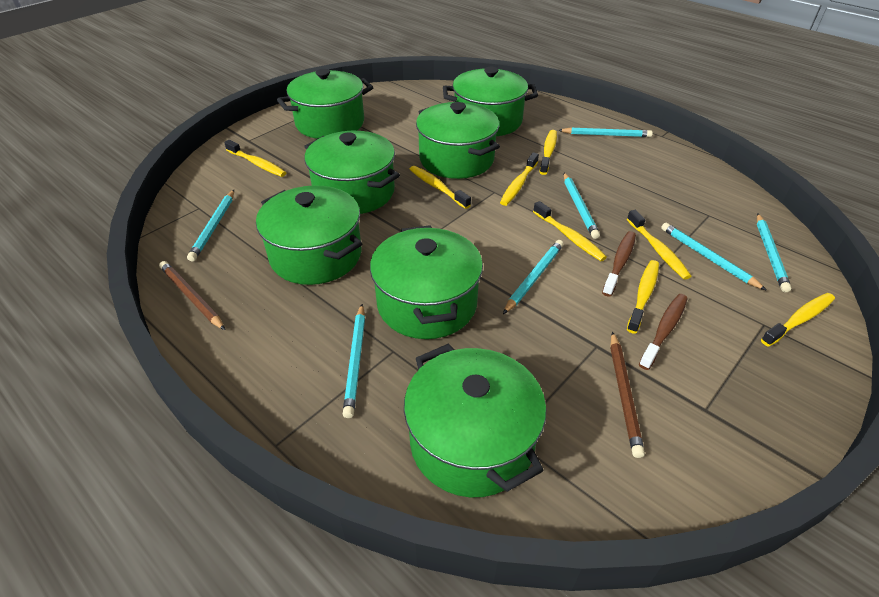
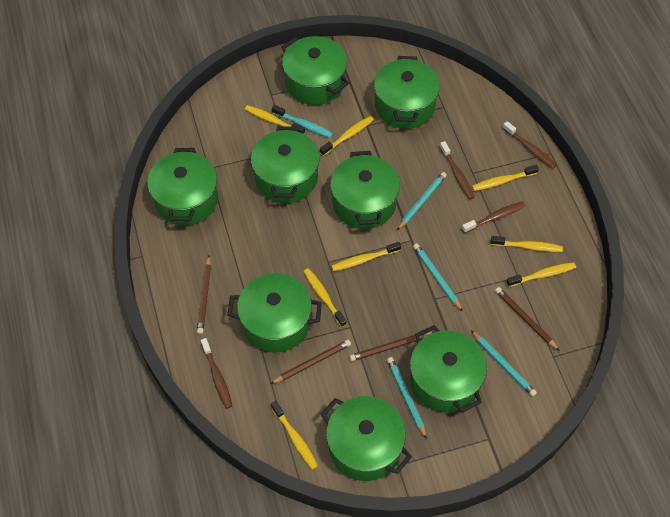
brown pencil: 2 -> 4
brown toothbrush: 2 -> 4
green pot: 7 -> 8
turquoise pencil: 7 -> 4
turquoise toothbrush: 0 -> 1

